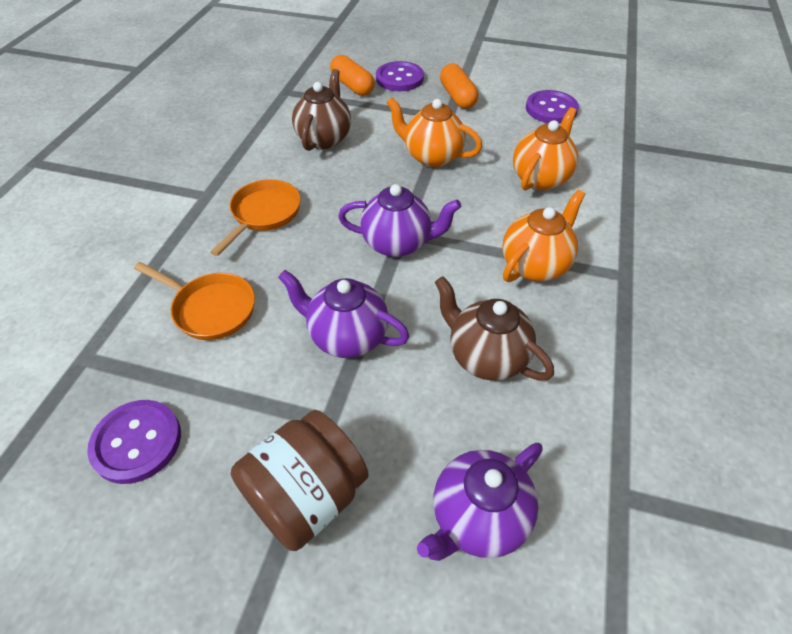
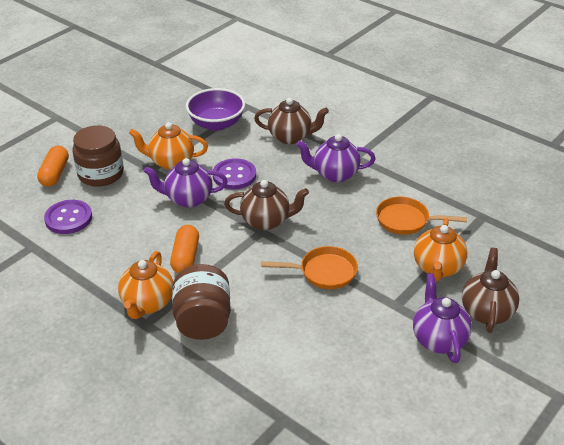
brown jar: 1 -> 2
brown teapot: 2 -> 3
purple bowl: 0 -> 1
purple button: 3 -> 2

